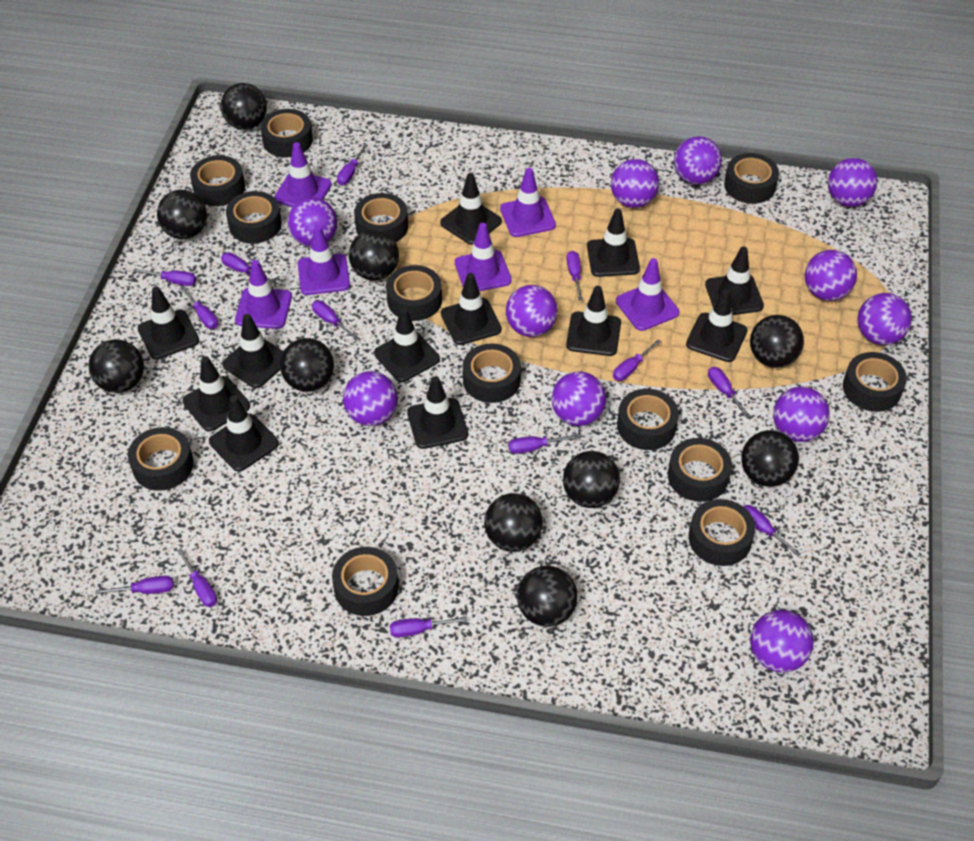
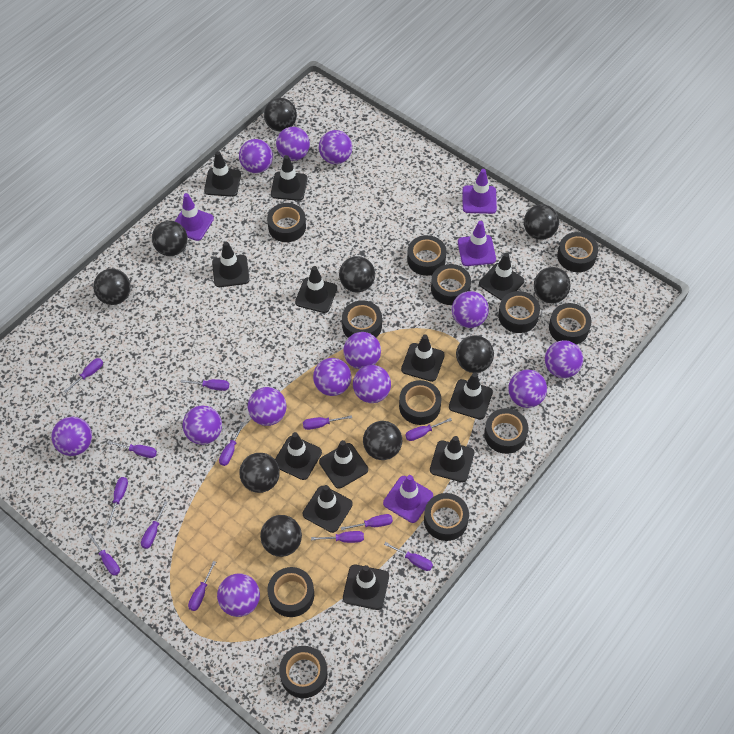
black tape: 13 -> 12
purple ball: 11 -> 13
purple traffic cone: 6 -> 4

